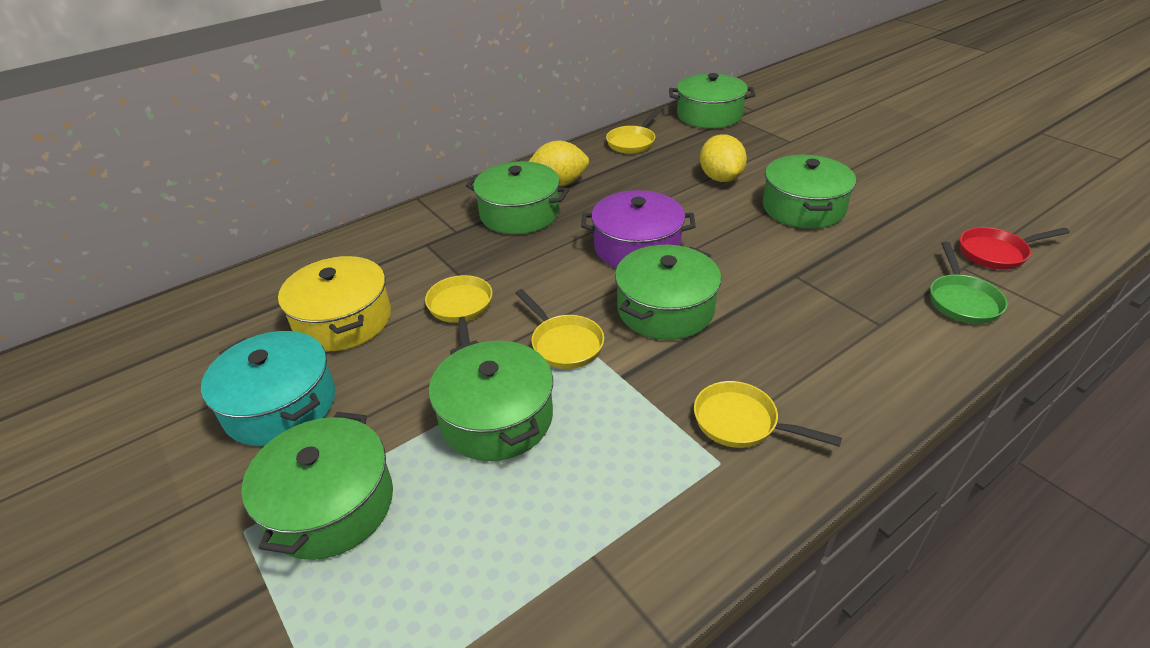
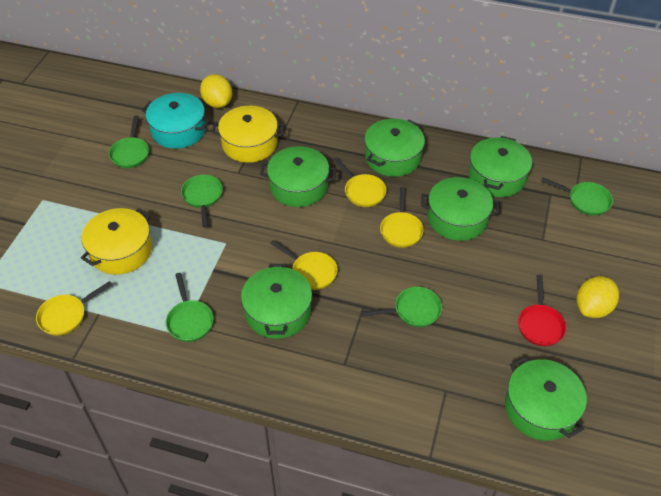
green pan: 1 -> 5
purple pot: 1 -> 0
yellow pot: 1 -> 2

